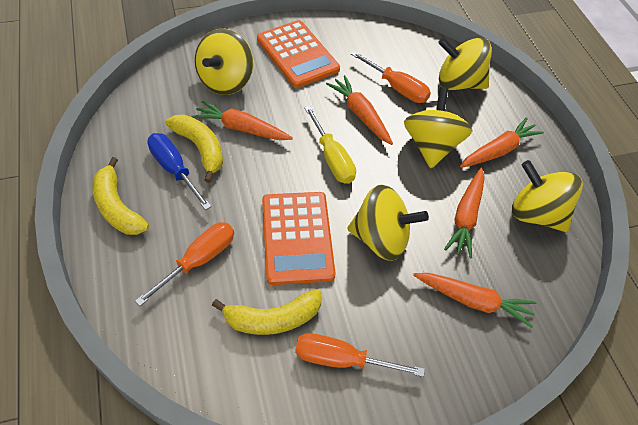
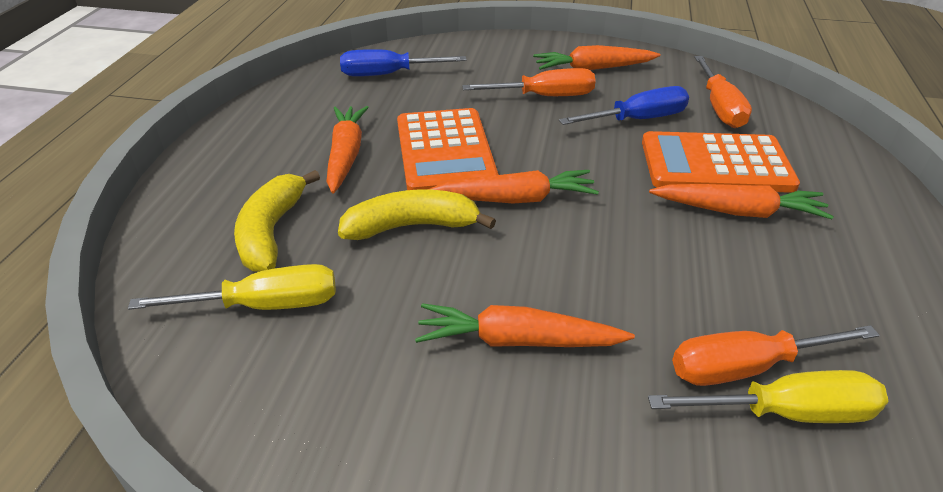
blue screwdriver: 1 -> 2
yellow banana: 3 -> 2
yellow screwdriver: 1 -> 2
yellow spinning top: 5 -> 0

